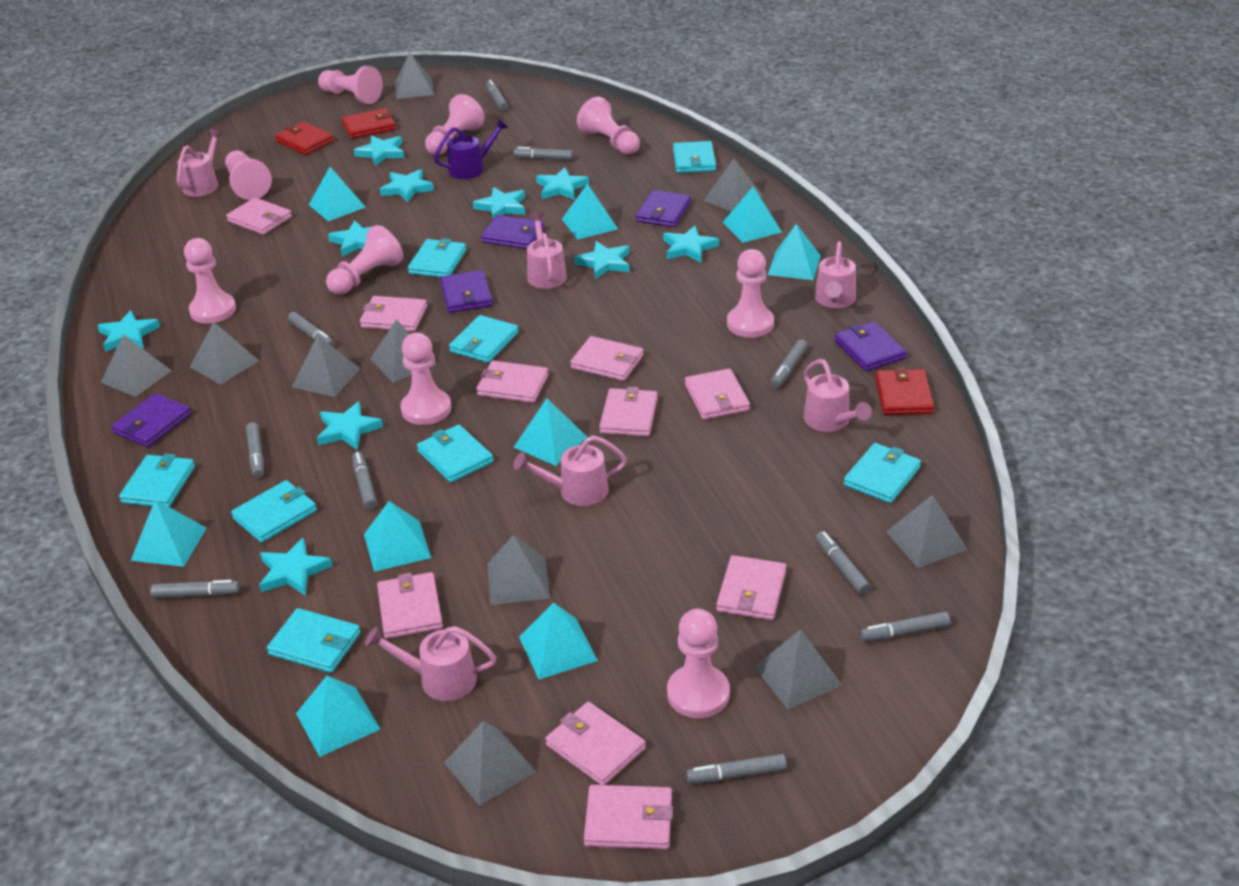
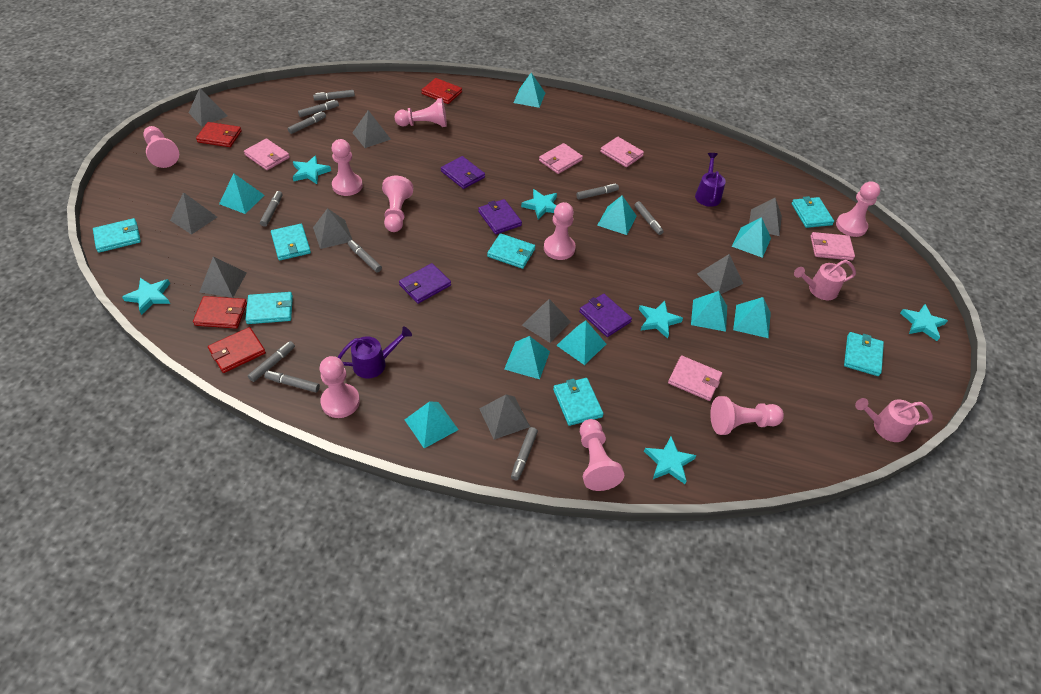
grey pyramid: 10 -> 9
pink wallet: 10 -> 5
pink watering can: 6 -> 2
purple wallet: 5 -> 4
purple watering can: 1 -> 2
red wallet: 3 -> 4
turquoise star: 10 -> 6
turquoise wallet: 8 -> 7

